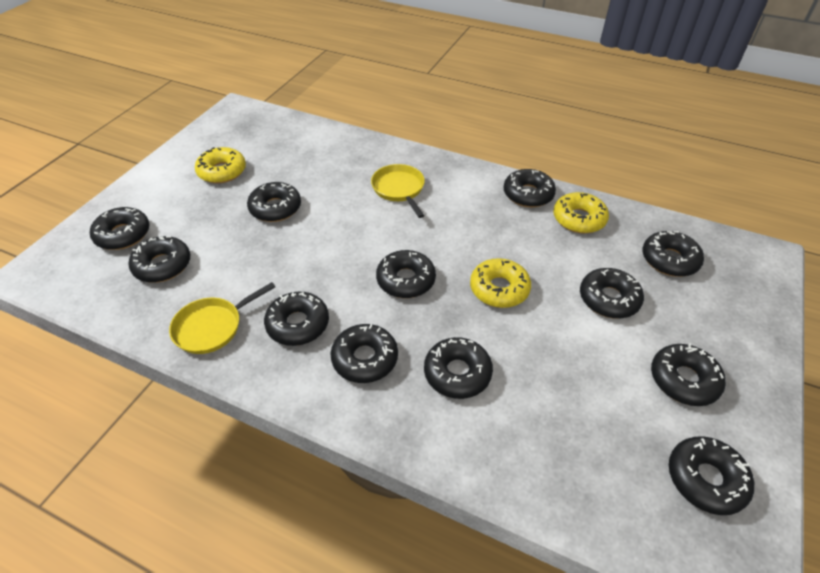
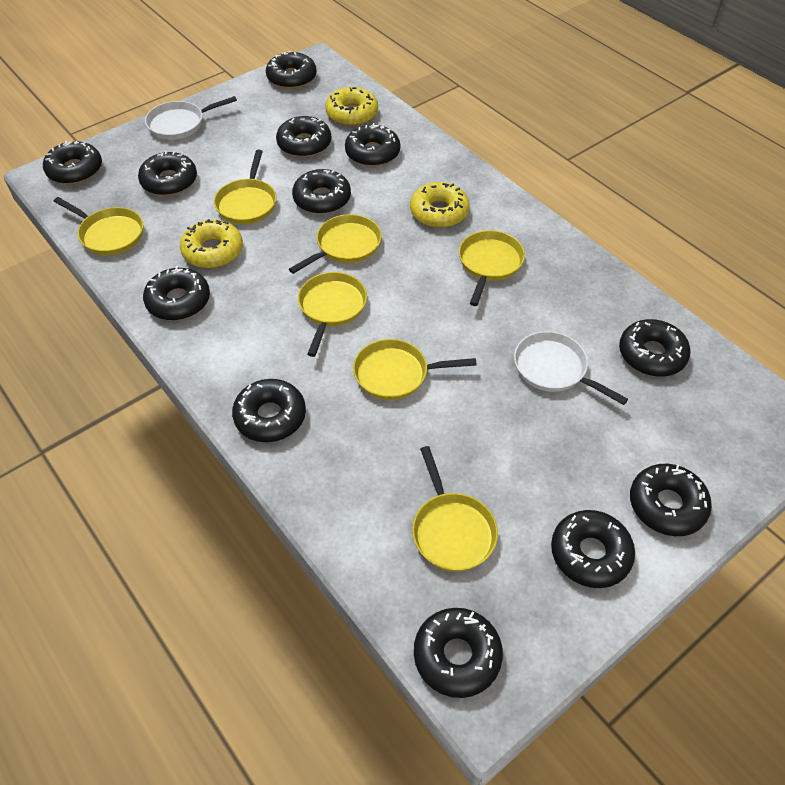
white pan: 0 -> 2
yellow pan: 2 -> 7

